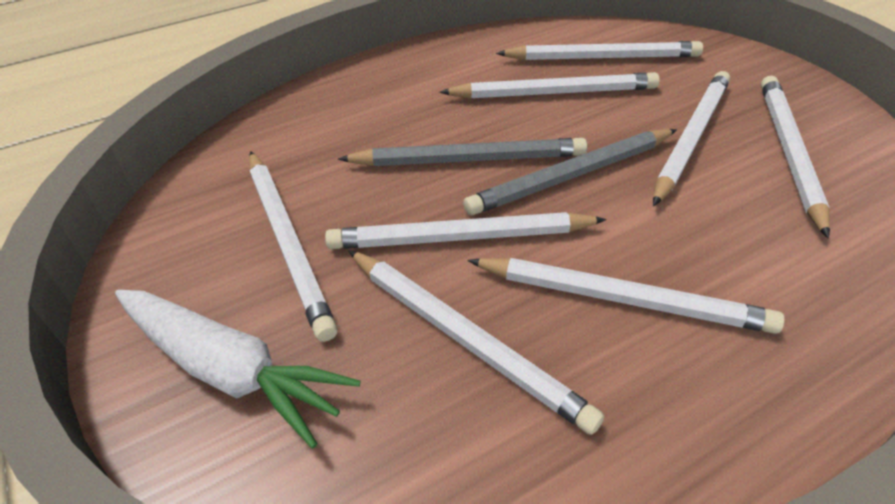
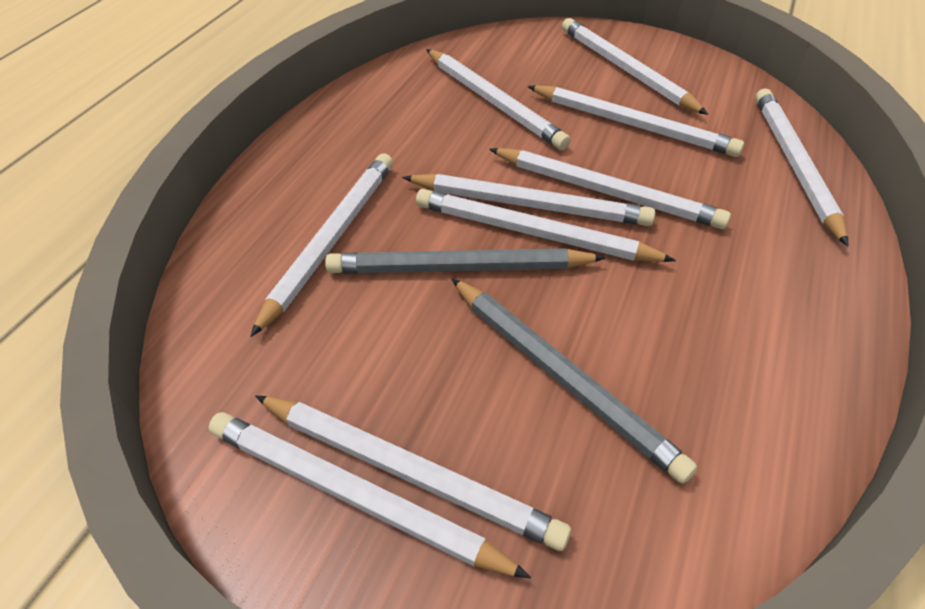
white carrot: 1 -> 0
white pencil: 8 -> 10

